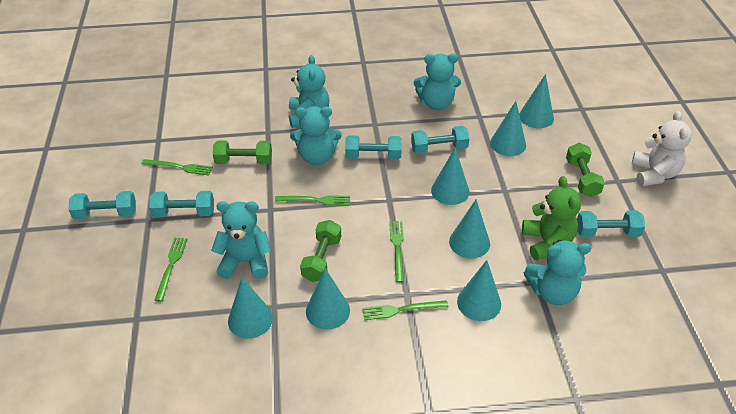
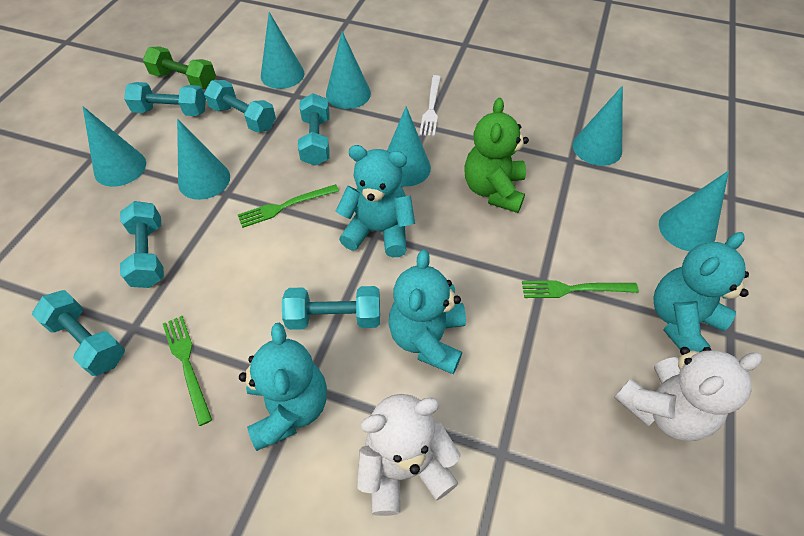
green dumbbell: 3 -> 1
green fork: 5 -> 3
turquoise dumbbell: 5 -> 6
turquoise teddy bear: 5 -> 4
white fork: 0 -> 1
white teddy bear: 1 -> 2

